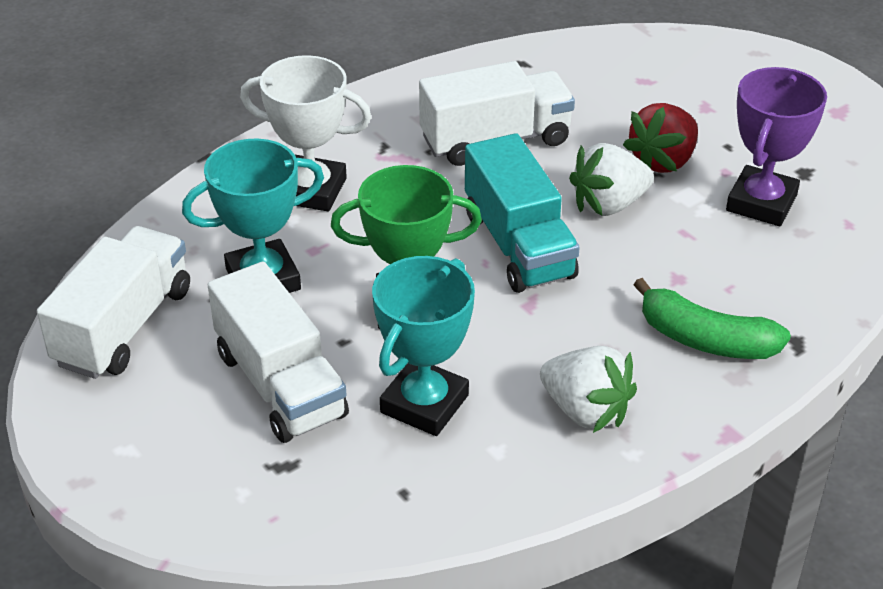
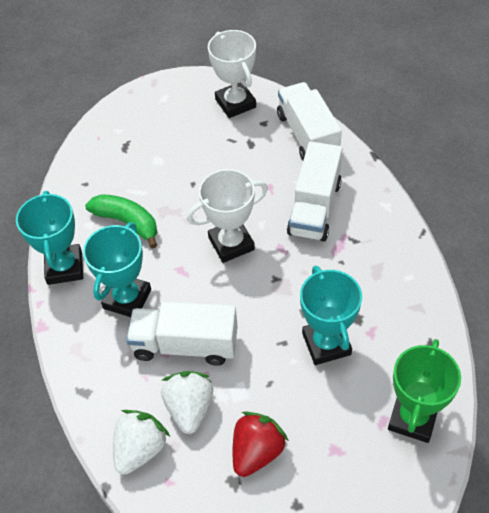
purple trophy: 1 -> 0
turquoise trophy: 2 -> 3
turquoise truck: 1 -> 0
white trophy: 1 -> 2

